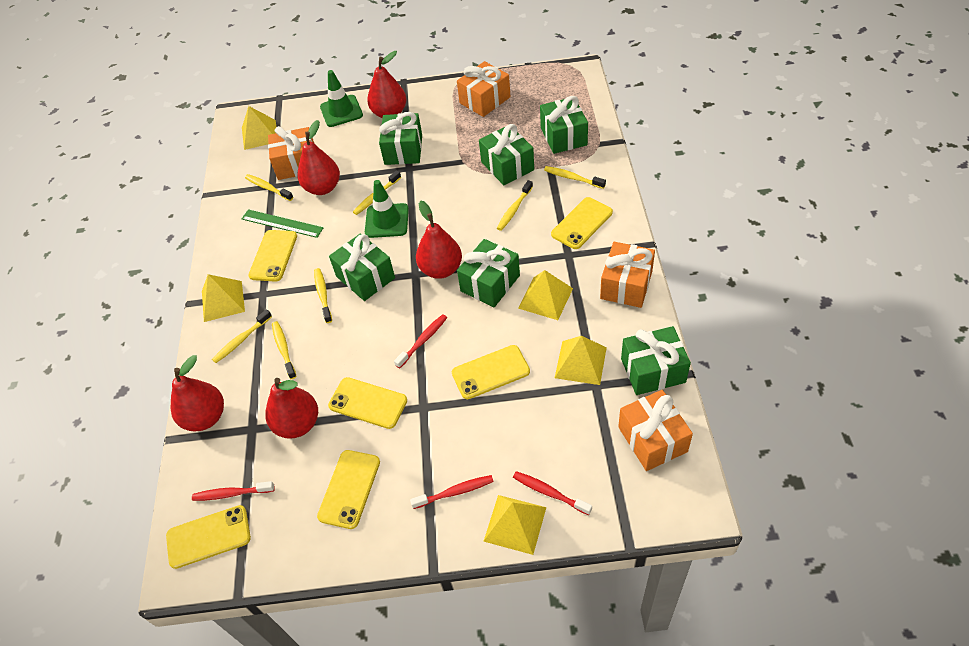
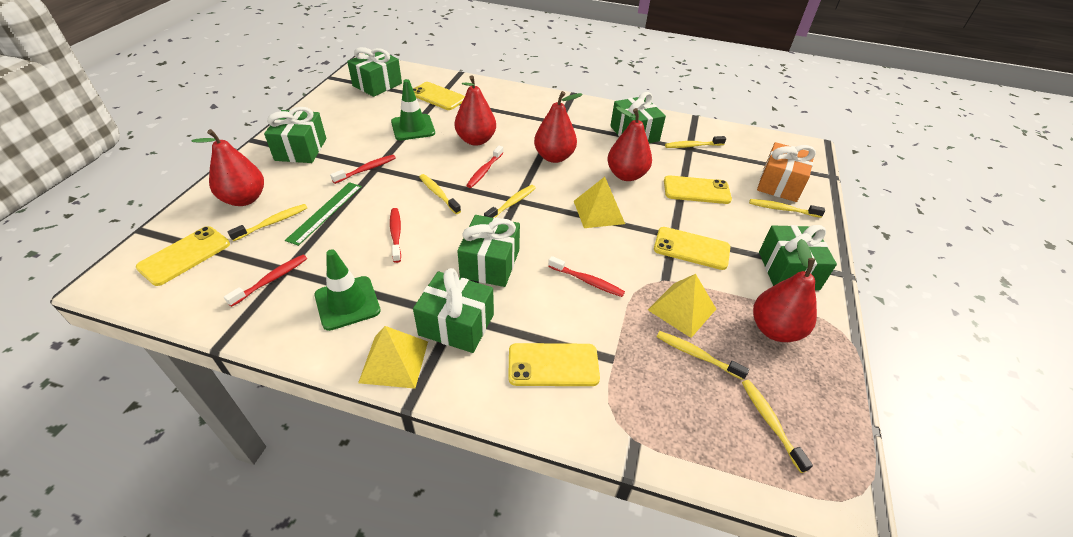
orange gift: 4 -> 1
red toothbrush: 4 -> 5
yellow phone: 6 -> 5
yellow pyramid: 5 -> 3

